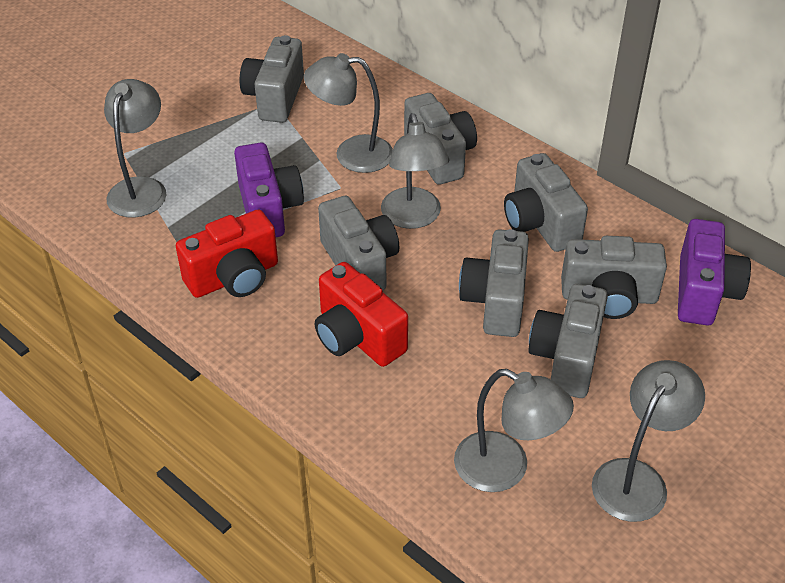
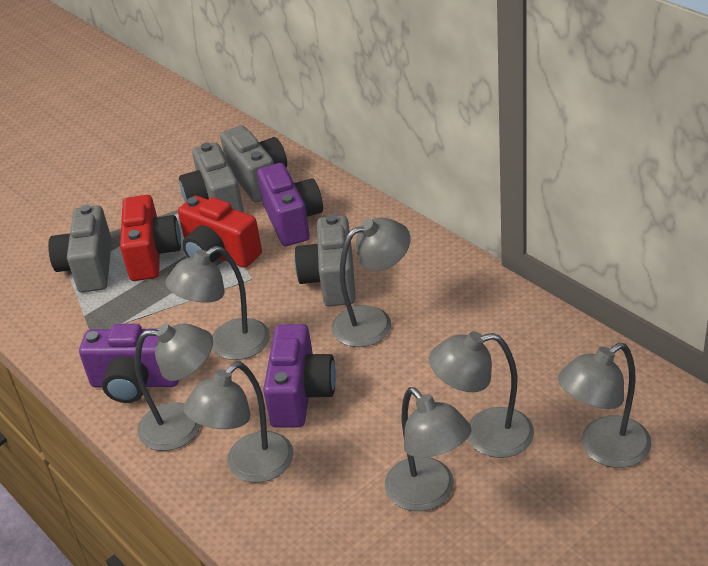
grey camera: 7 -> 4
grey lamp: 5 -> 7
purple camera: 2 -> 3

